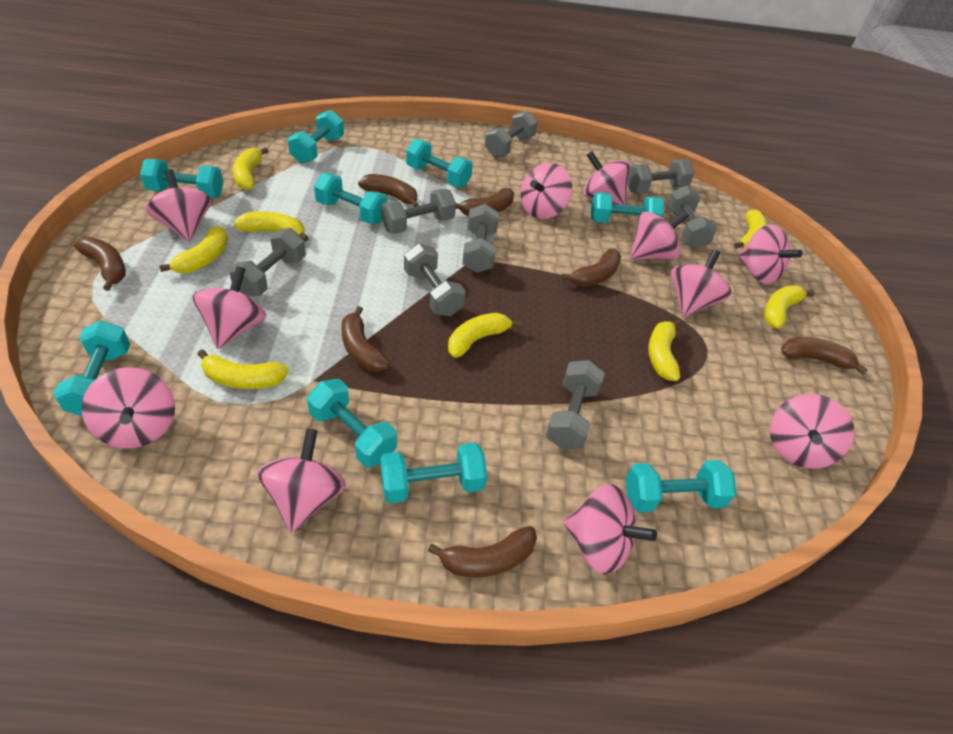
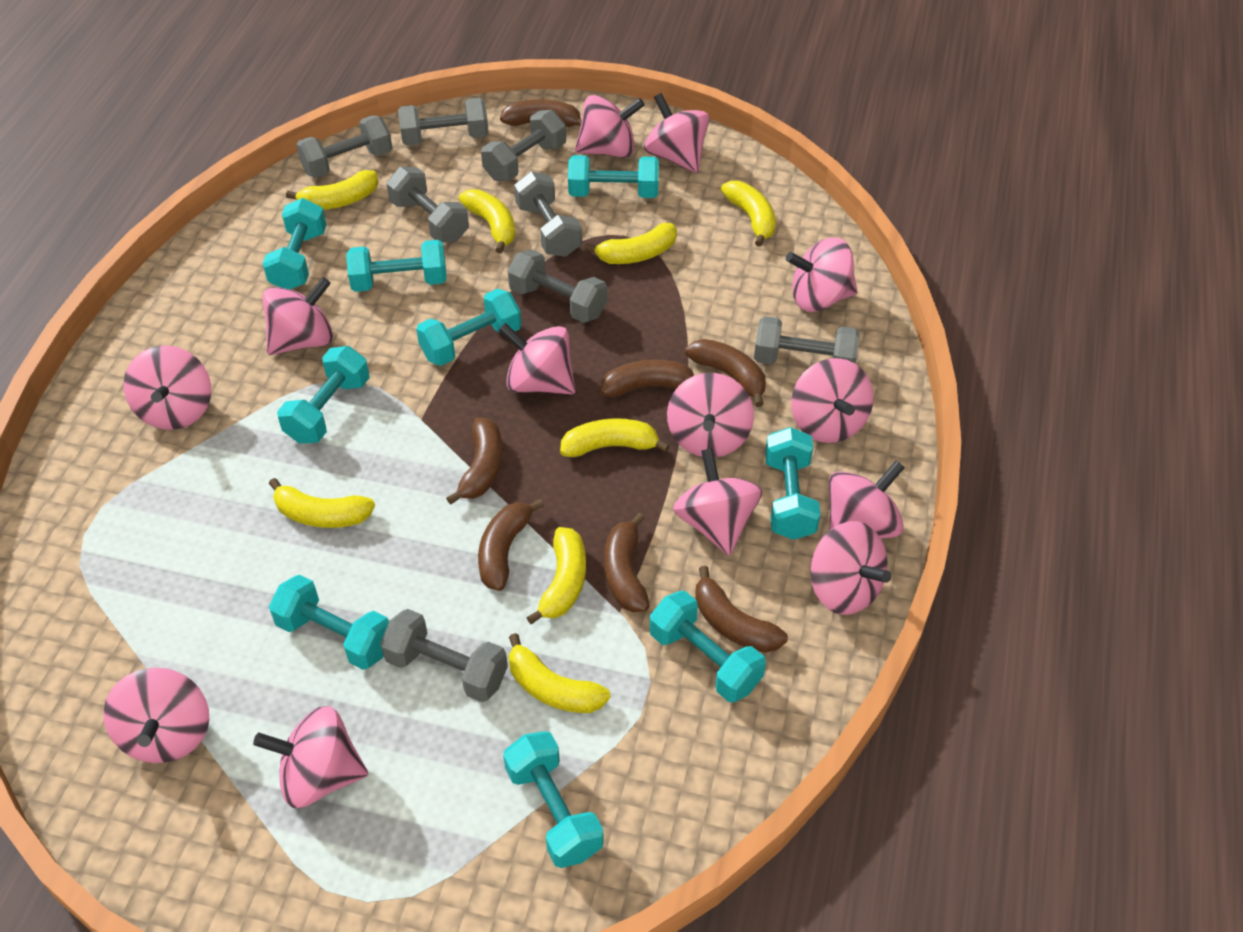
pink spinning top: 11 -> 13

